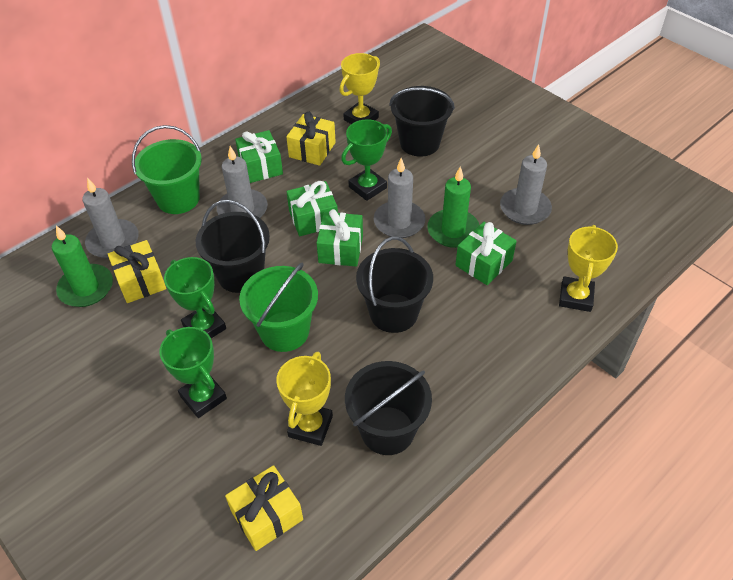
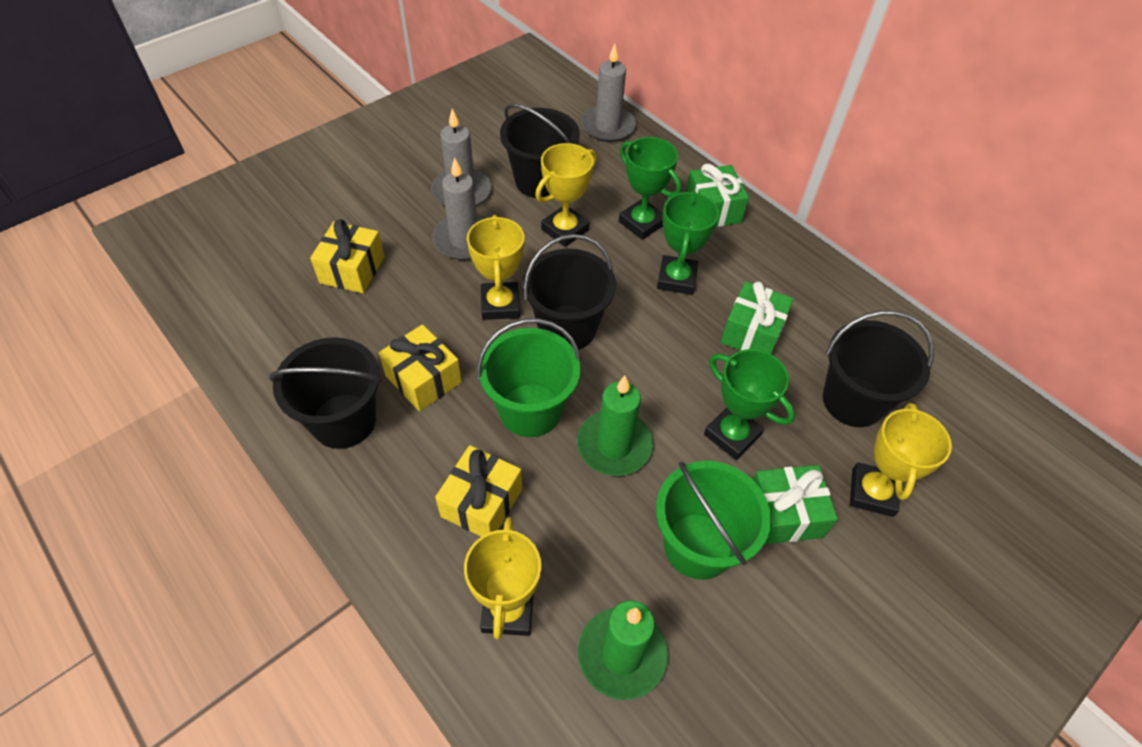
green gift: 4 -> 3
grey candle: 4 -> 3
yellow trophy: 3 -> 4

